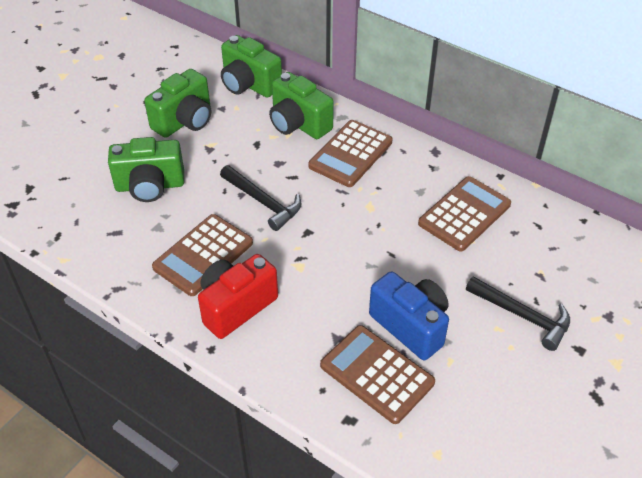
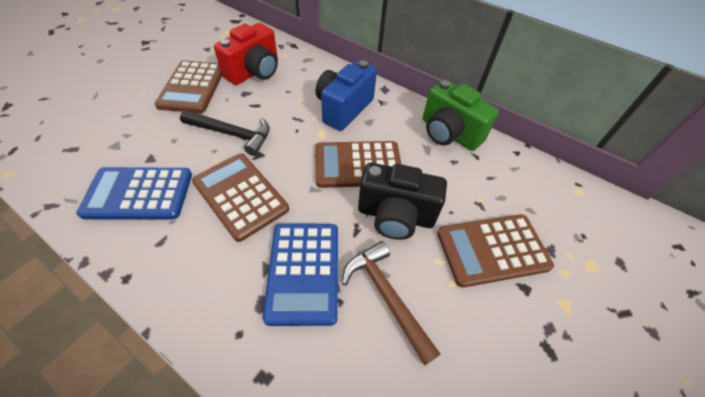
black camera: 0 -> 1
black hammer: 2 -> 1
blue calculator: 0 -> 2
brown hammer: 0 -> 1
green camera: 4 -> 1

